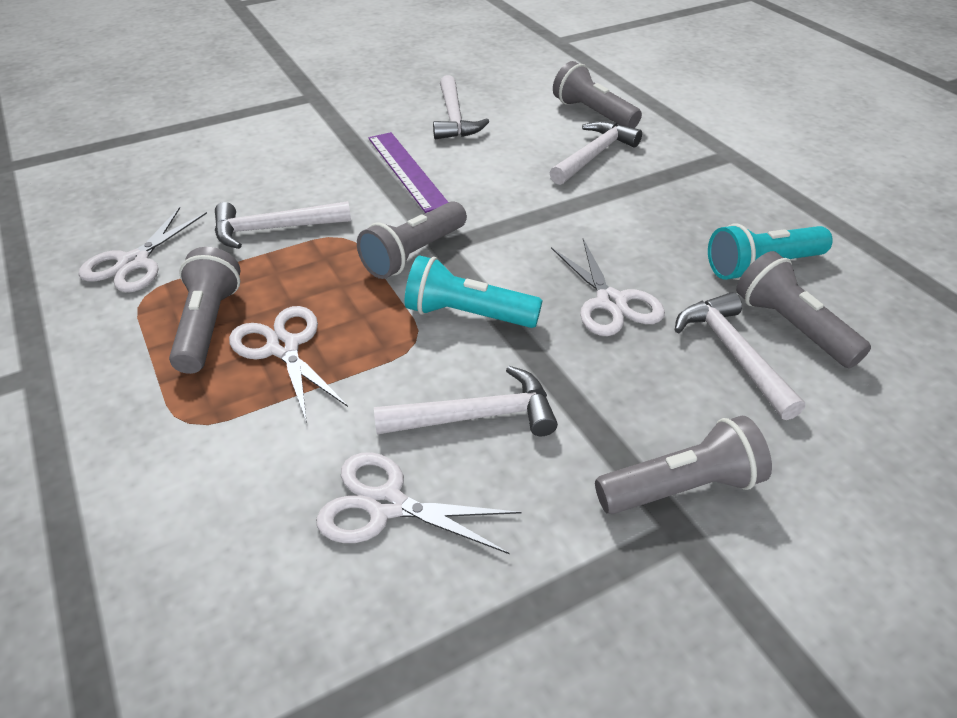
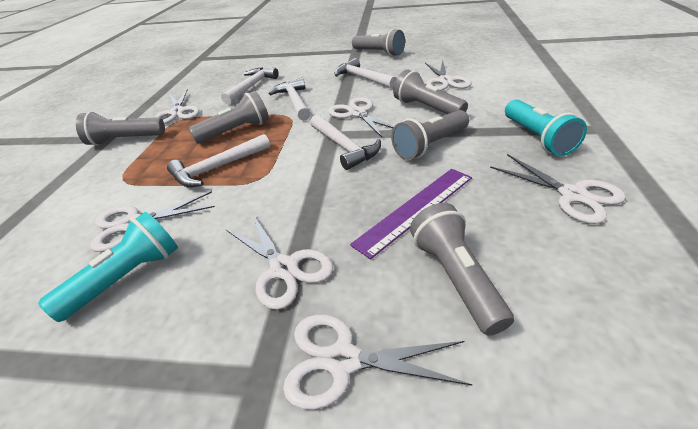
grey flashlight: 5 -> 6
white scissors: 4 -> 7

